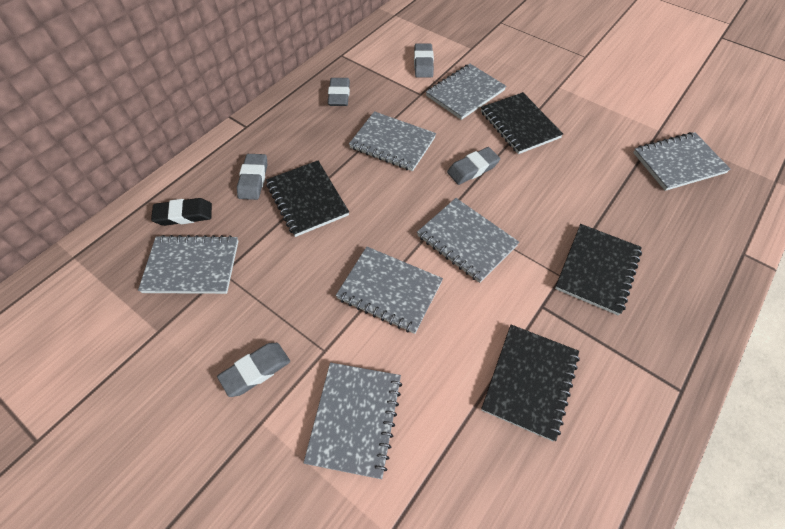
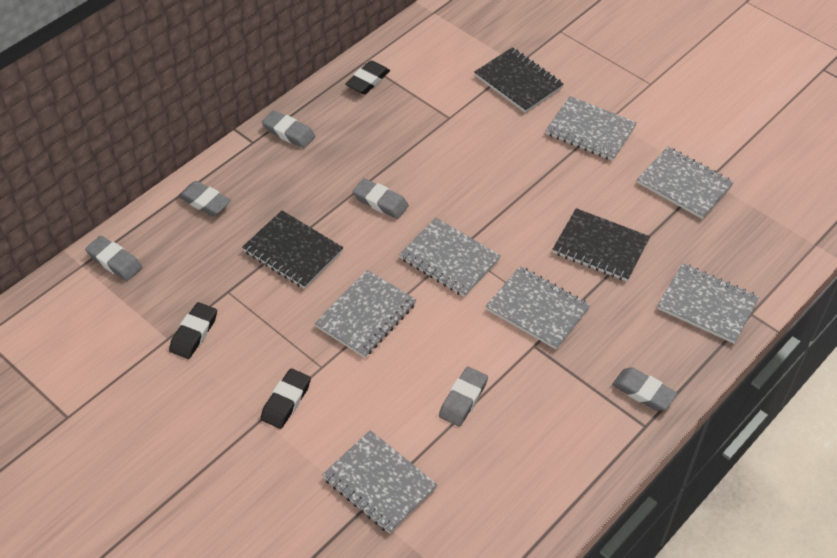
black eraser: 1 -> 3
black notebook: 4 -> 3
grey eraser: 5 -> 6

